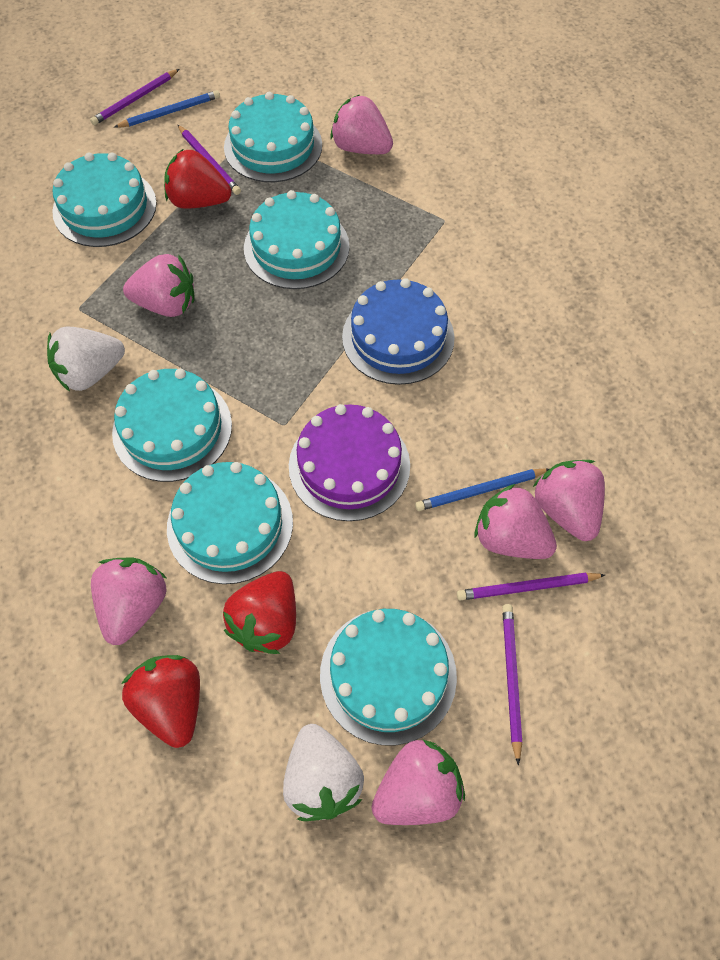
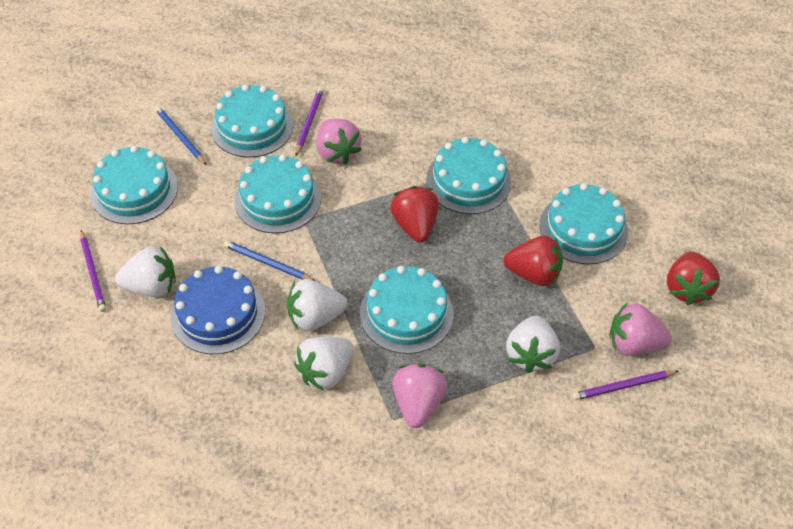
pink strawberry: 6 -> 3
purple cake: 1 -> 0
purple pencil: 4 -> 3
white strawberry: 2 -> 4

